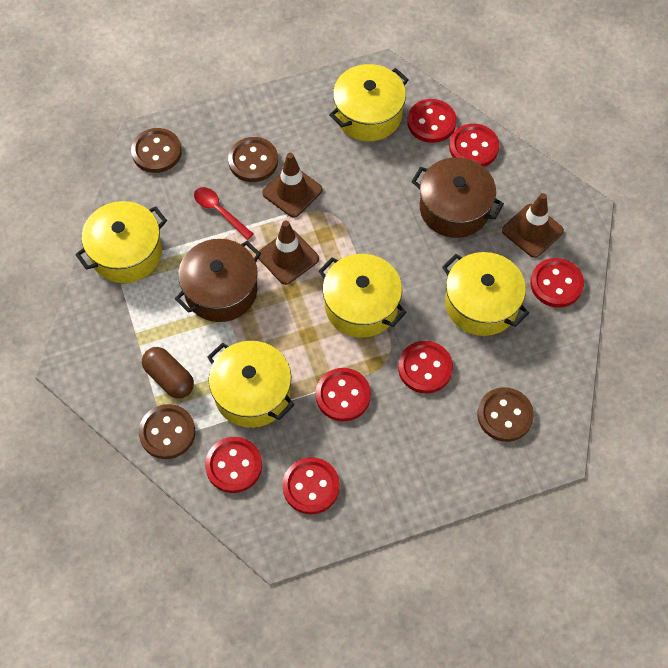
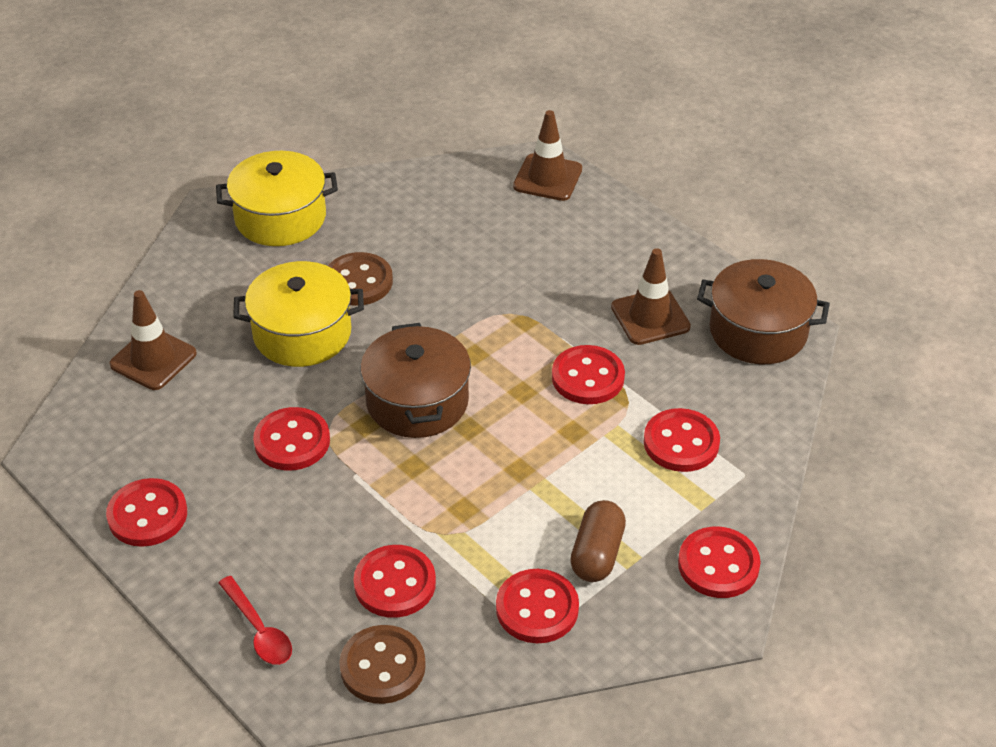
brown button: 4 -> 2
yellow pot: 5 -> 2

